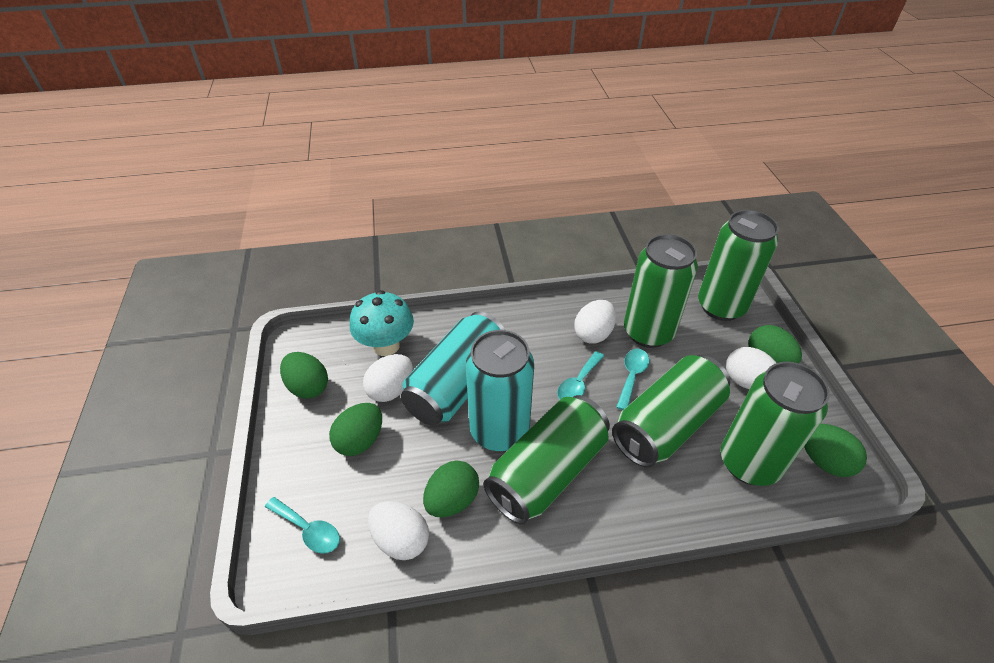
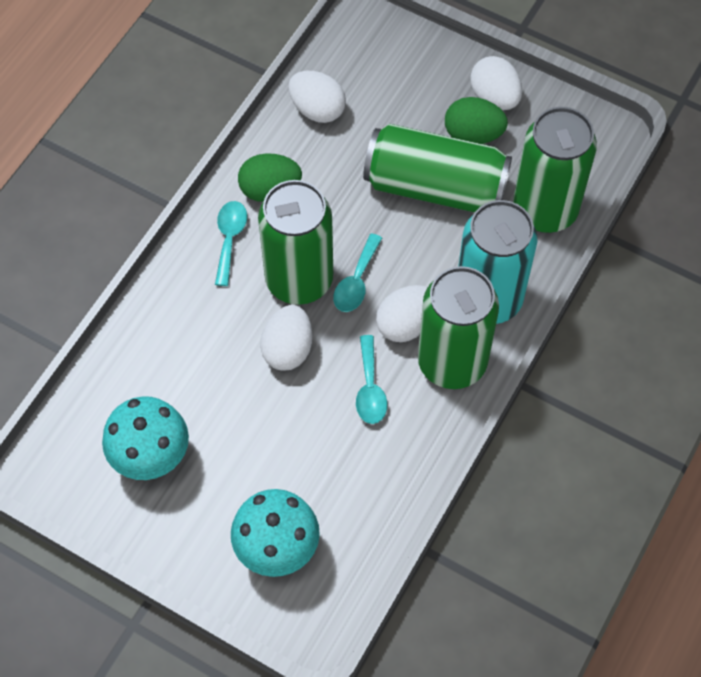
green can: 5 -> 4
green egg: 5 -> 2
turquoise can: 2 -> 1
turquoise mushroom: 1 -> 2

